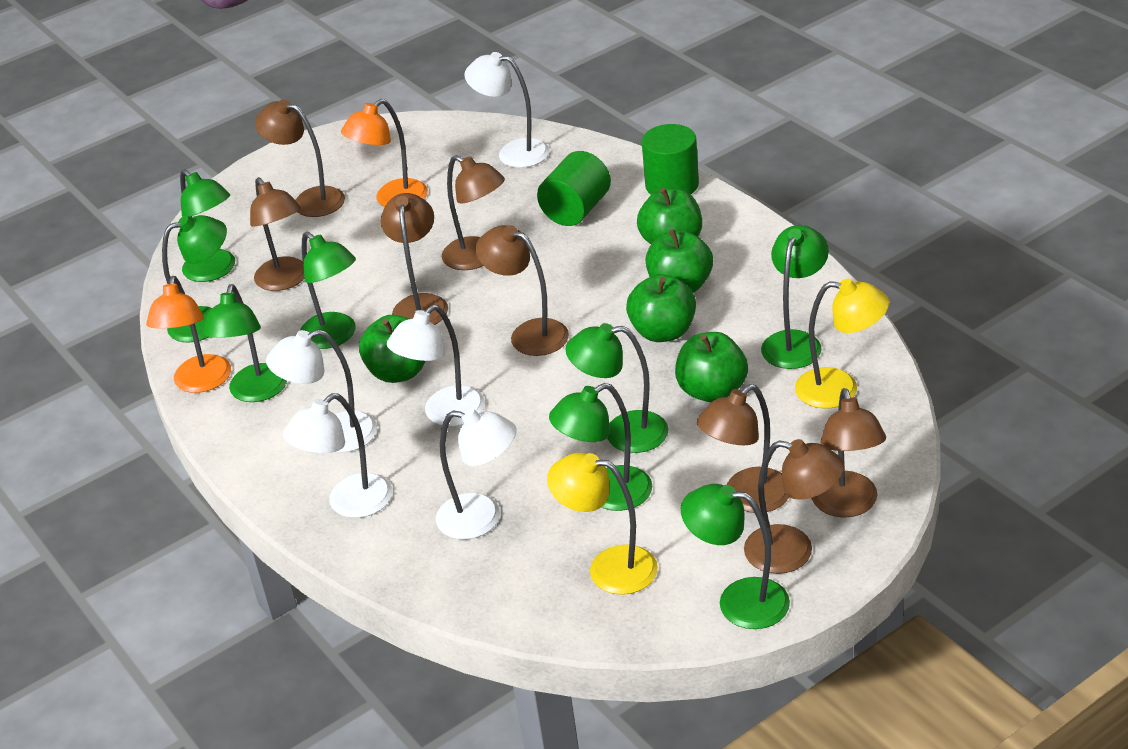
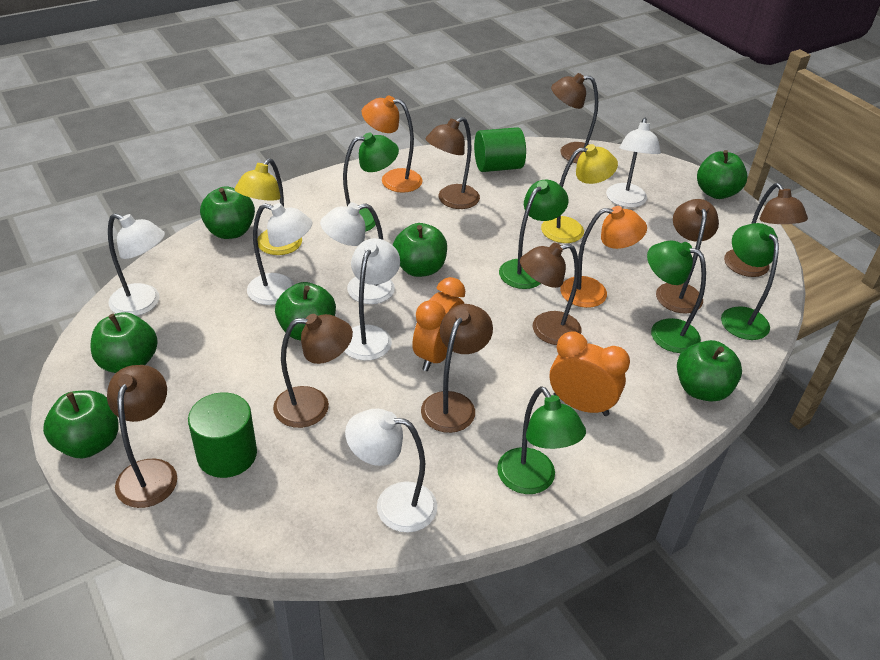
green apple: 5 -> 7
green lamp: 8 -> 5
orange clock: 0 -> 2
white lamp: 5 -> 6

